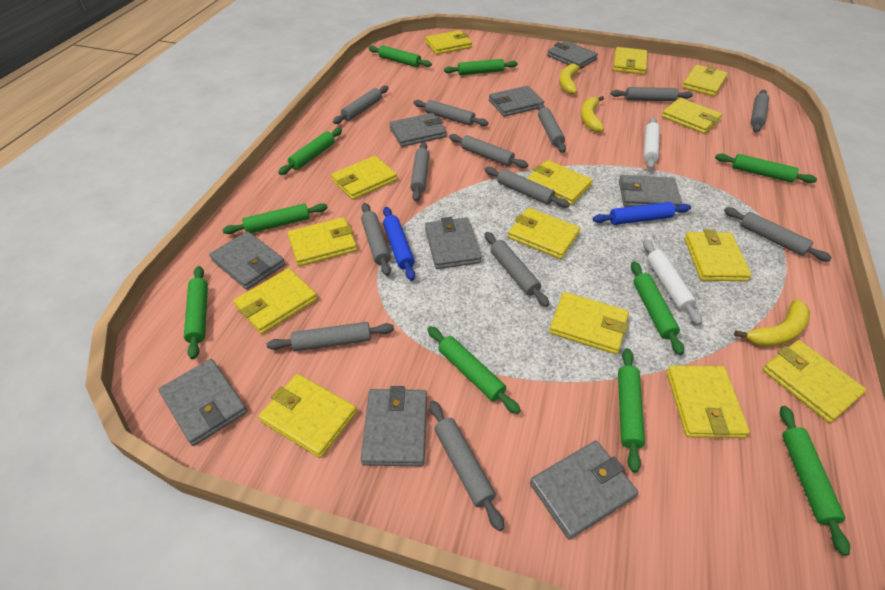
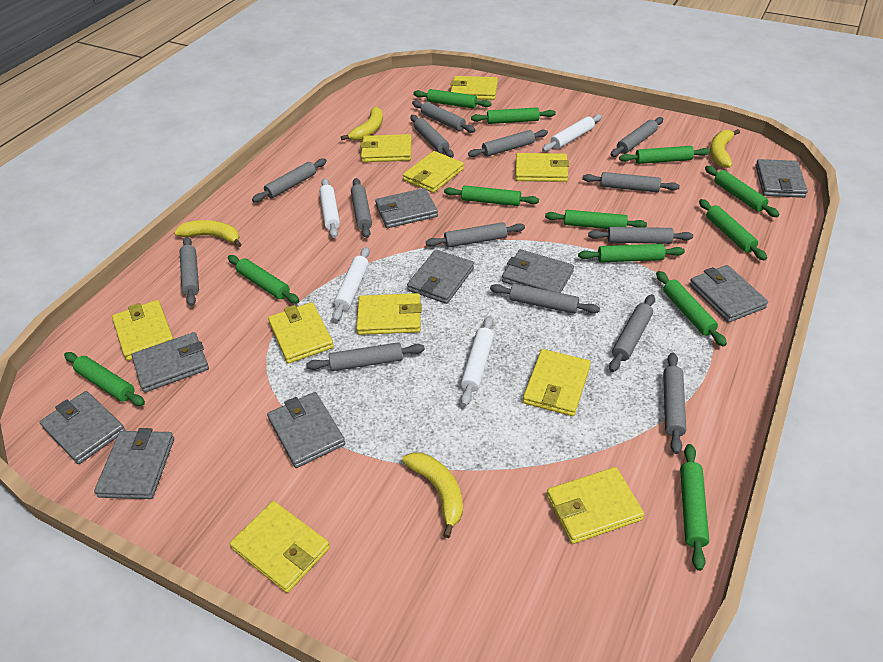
blue rolling pin: 2 -> 0
green rolling pin: 10 -> 12
grey rolling pin: 13 -> 14
white rolling pin: 2 -> 4
yellow banana: 3 -> 4
yellow wallet: 14 -> 10

